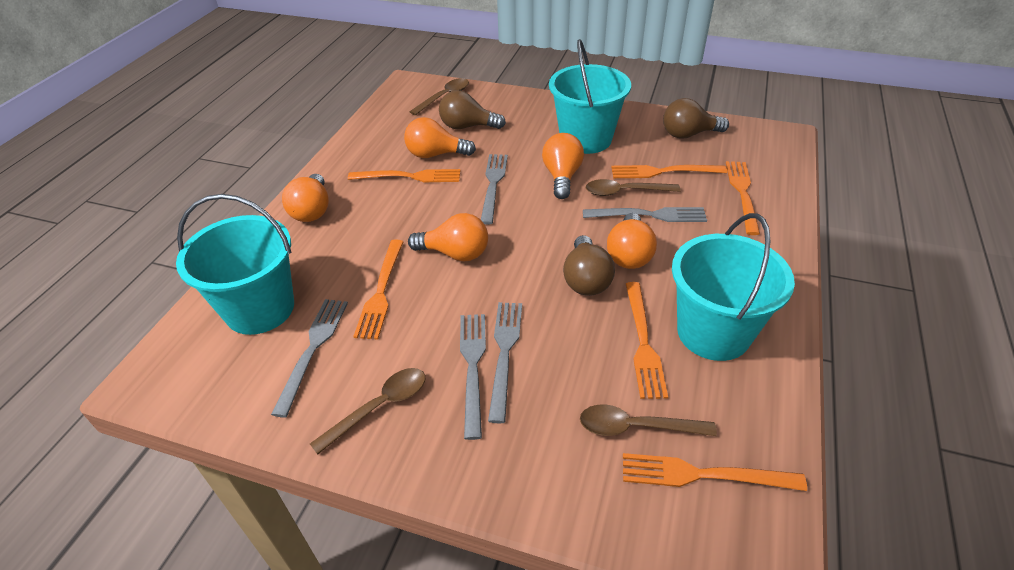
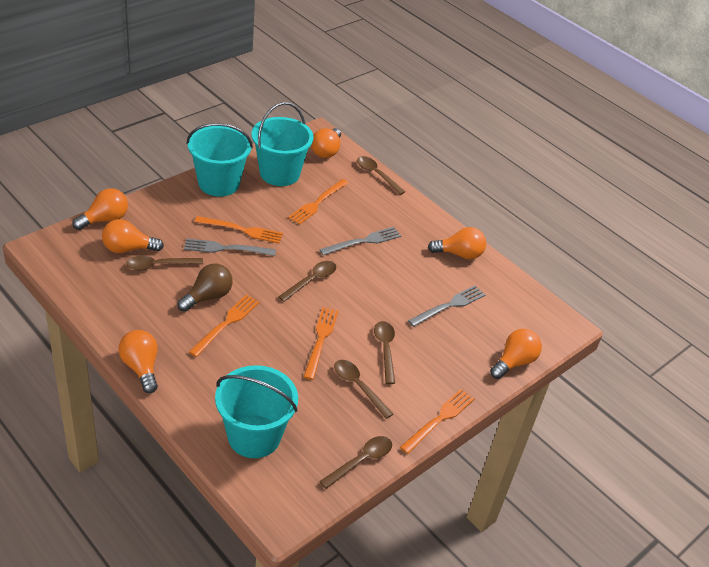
brown light bulb: 3 -> 1
brown spoon: 4 -> 6
grey fork: 5 -> 3
orange fork: 6 -> 5
orange light bulb: 5 -> 6

